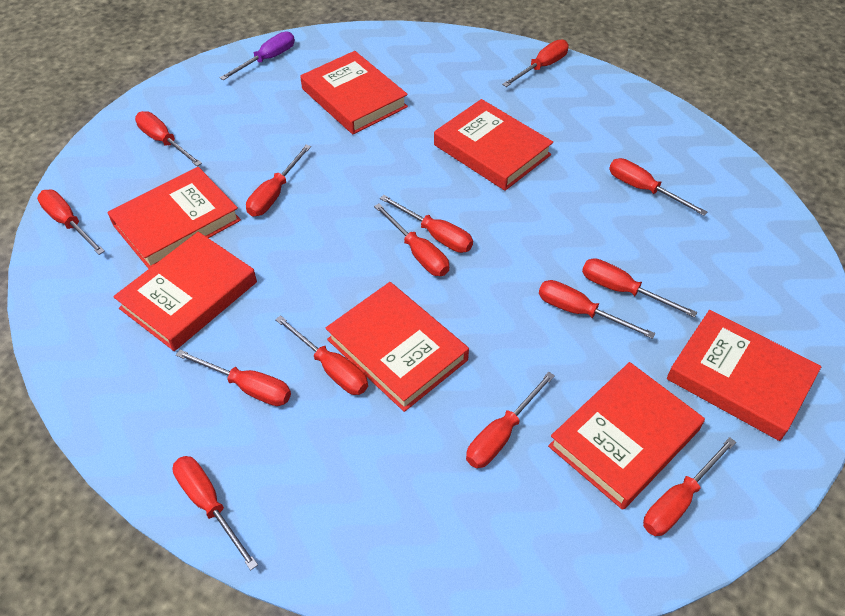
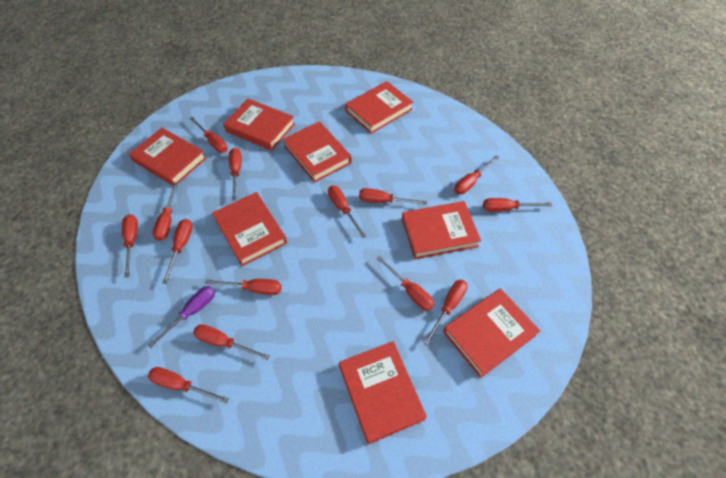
red book: 7 -> 8

